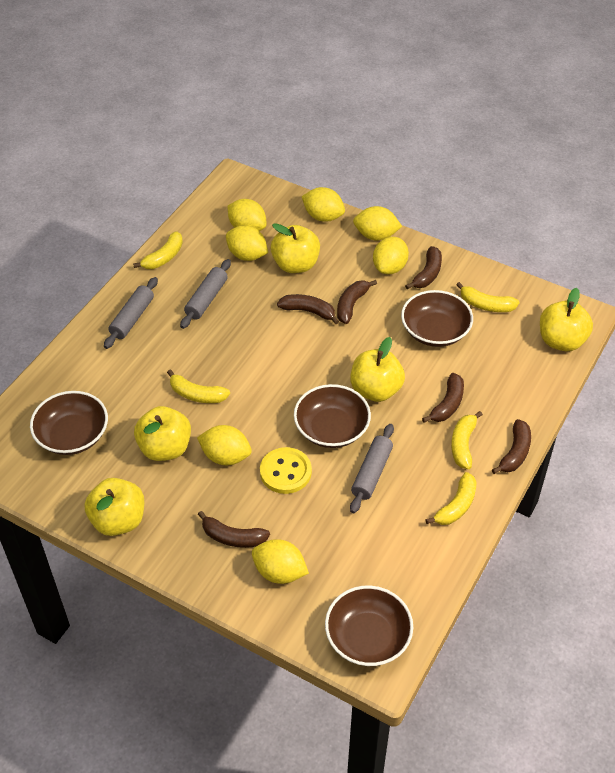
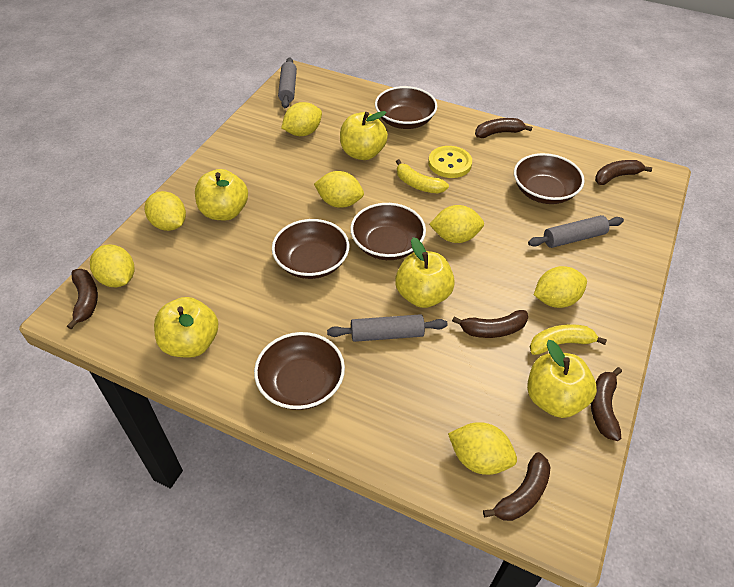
brown bowl: 4 -> 5
yellow banana: 5 -> 2

